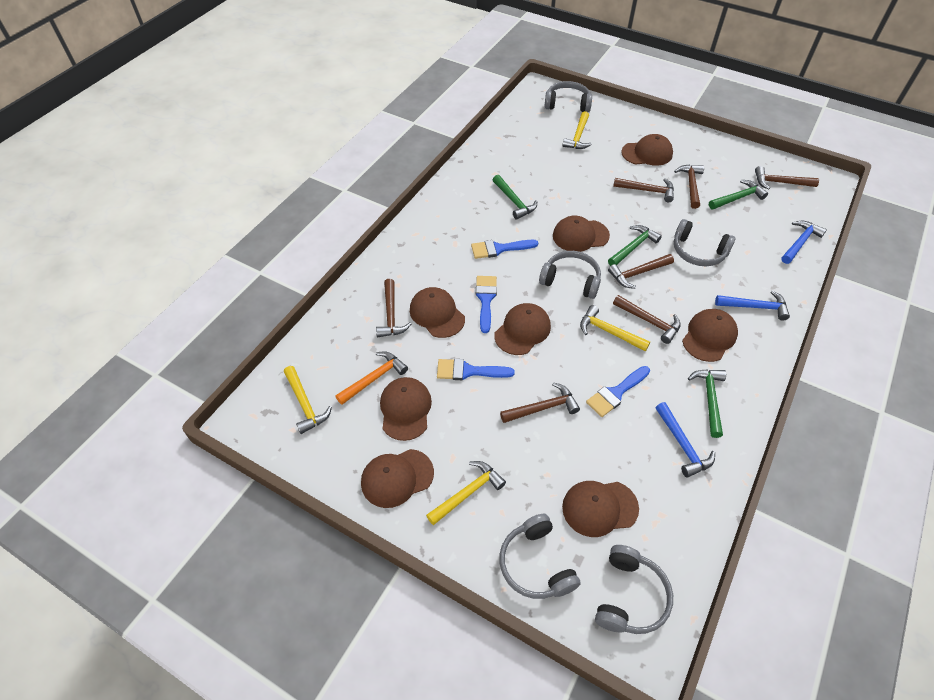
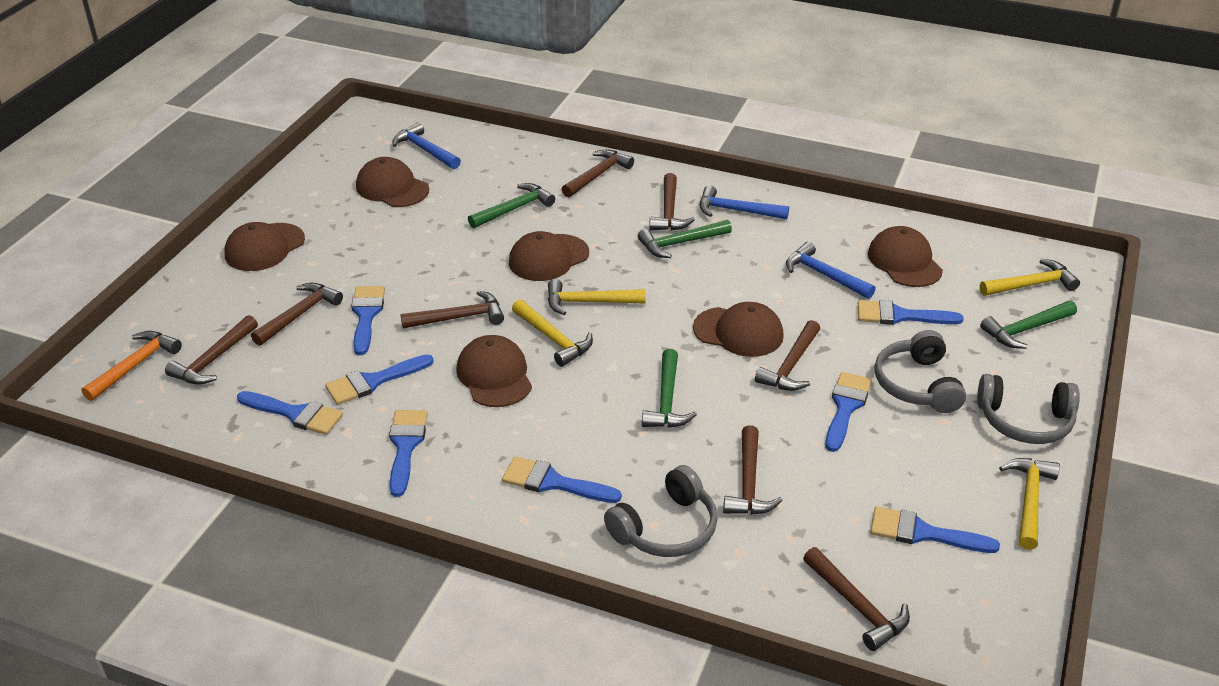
blue brush: 4 -> 8
brown cap: 8 -> 6
brown hammer: 7 -> 8
grey headphones: 5 -> 3

